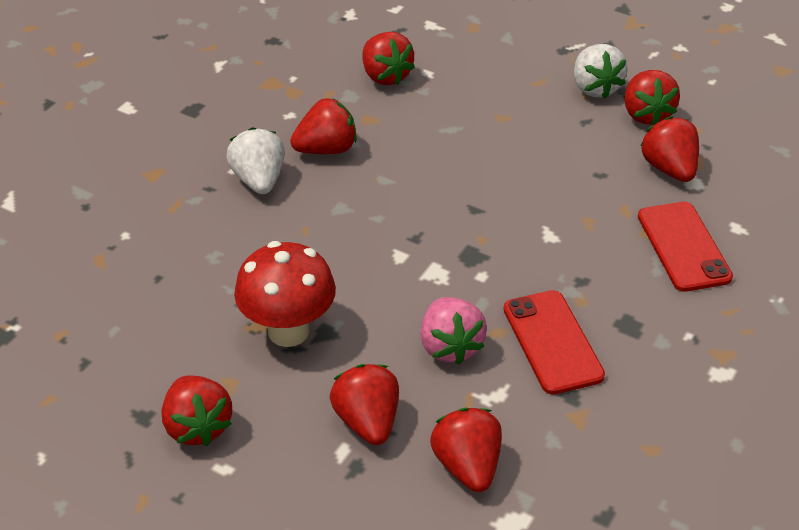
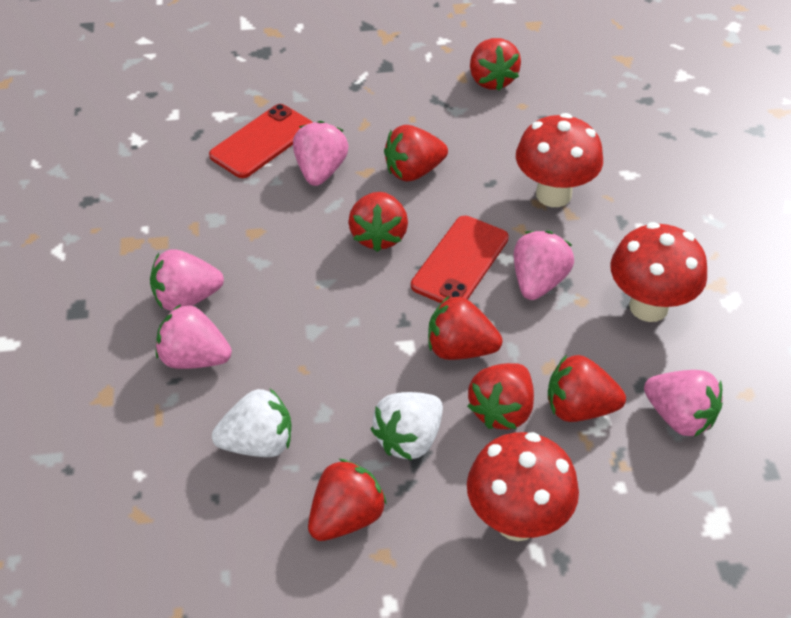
pink strawberry: 1 -> 5
red mushroom: 1 -> 3

